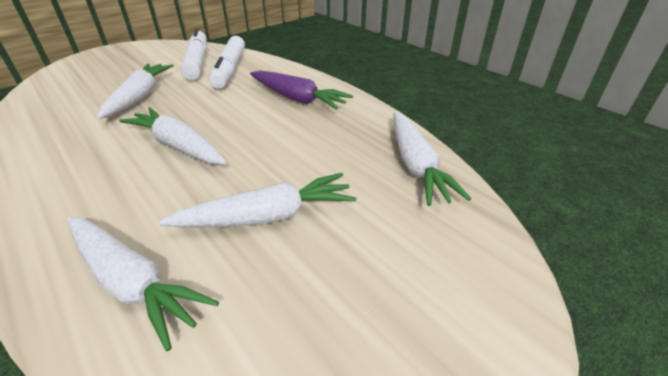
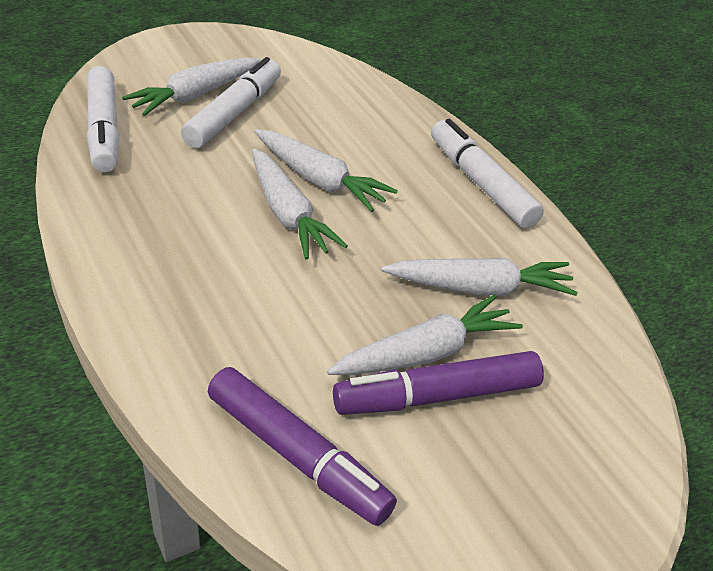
purple carrot: 1 -> 0
purple marker: 0 -> 2
white marker: 2 -> 3

